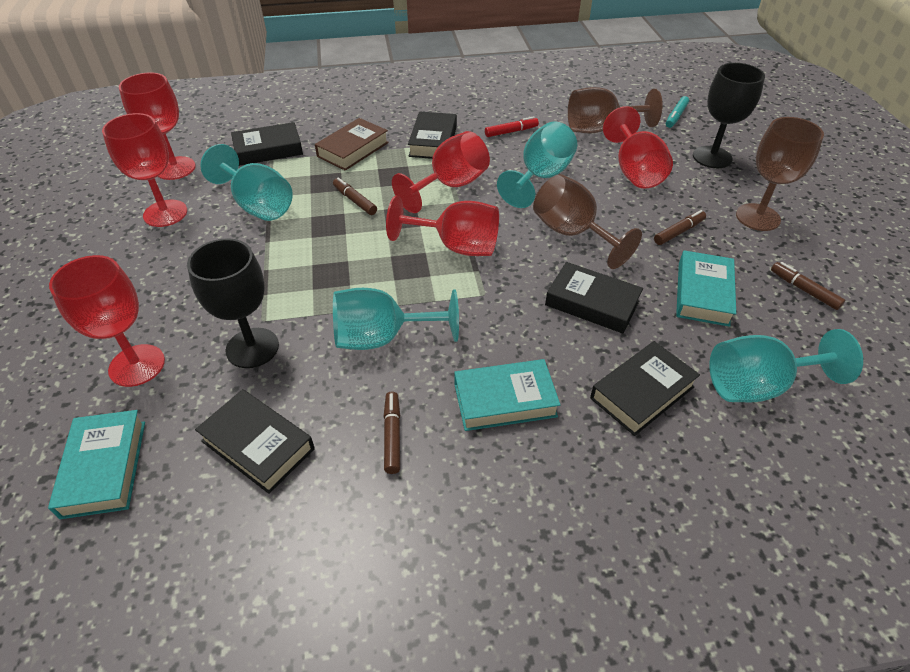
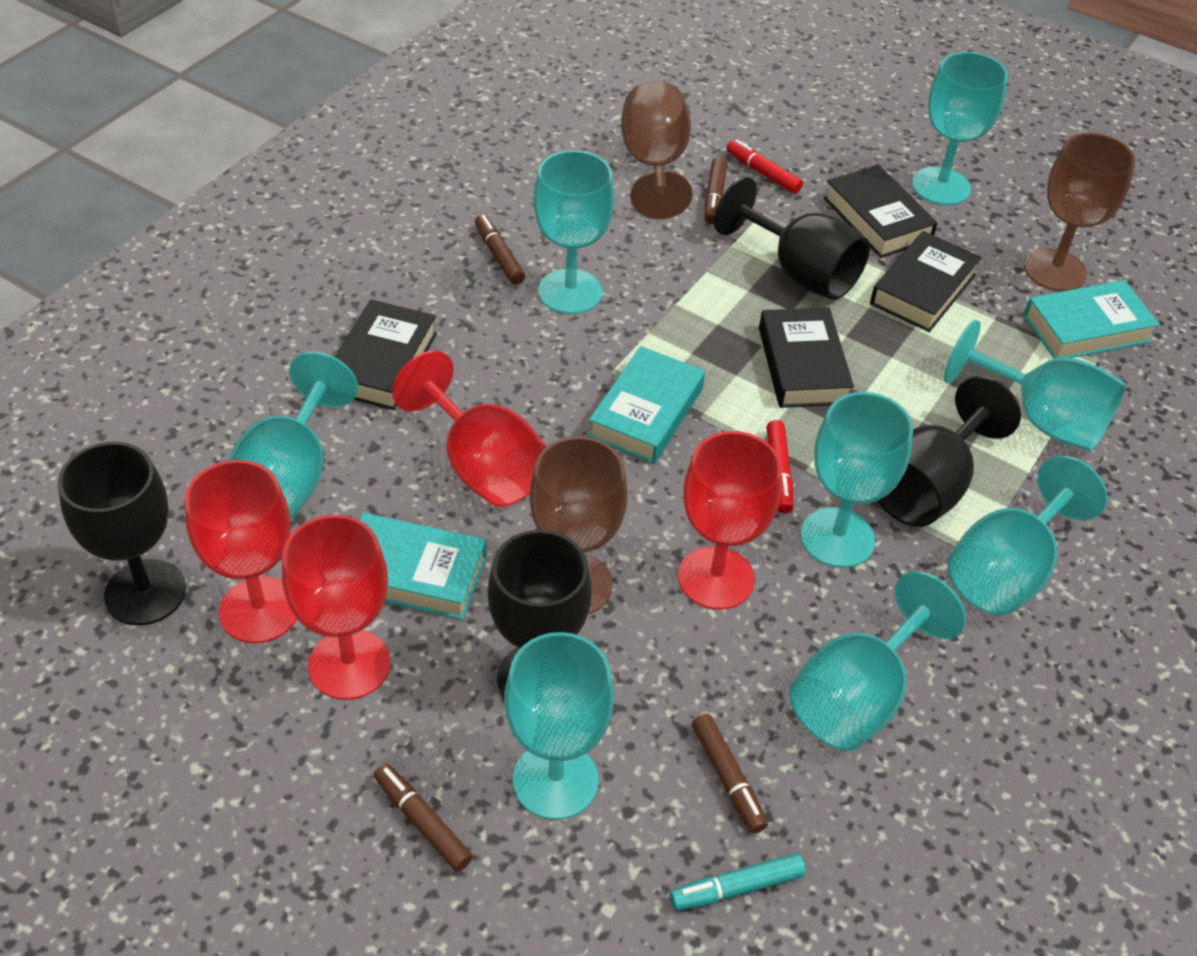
black book: 5 -> 4
black goblet: 2 -> 4
brown book: 1 -> 0
red goblet: 6 -> 4
red marker: 1 -> 2
turquoise goblet: 4 -> 8

